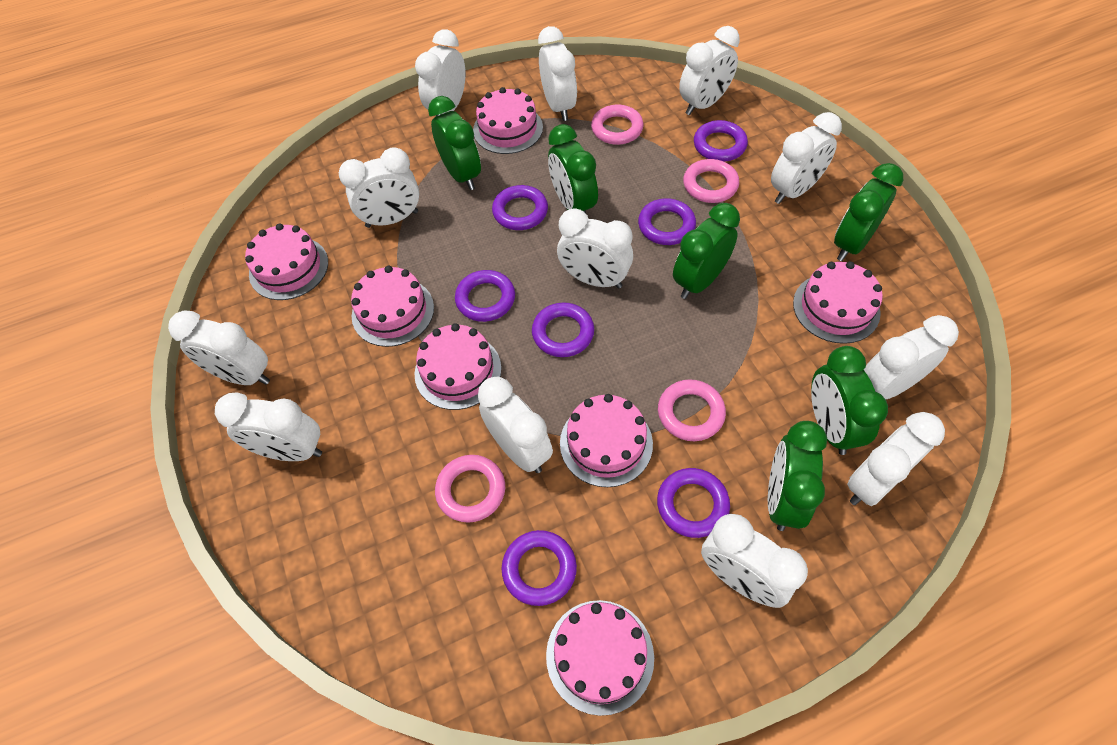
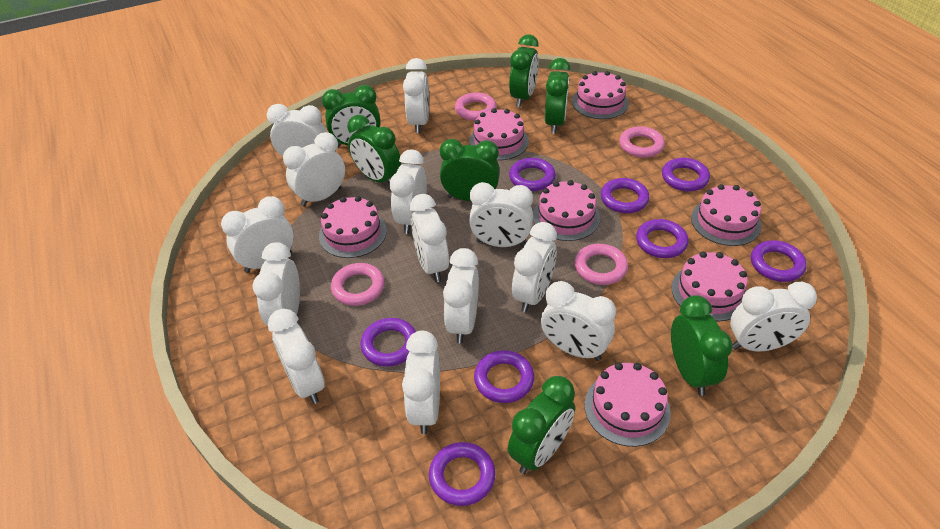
green clock: 6 -> 7
purple ring: 7 -> 8
white clock: 12 -> 14

